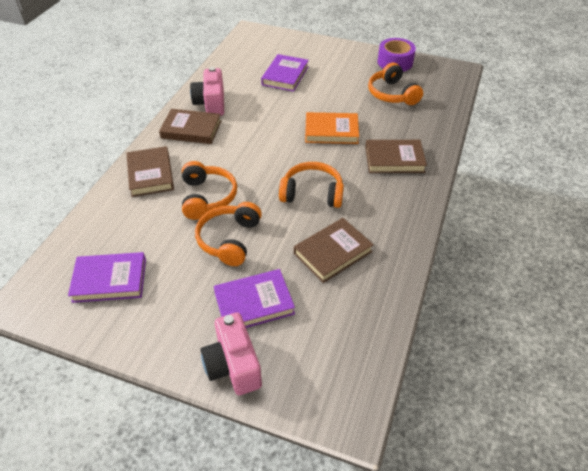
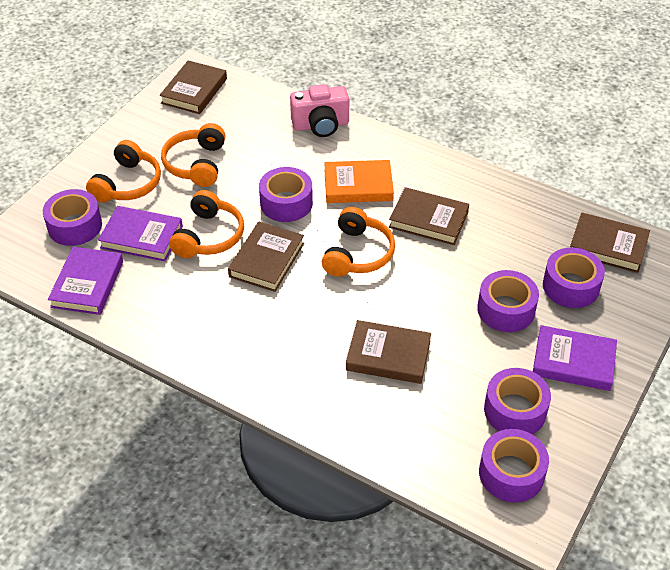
brown book: 4 -> 5
pink camera: 2 -> 1
purple tape: 1 -> 6

